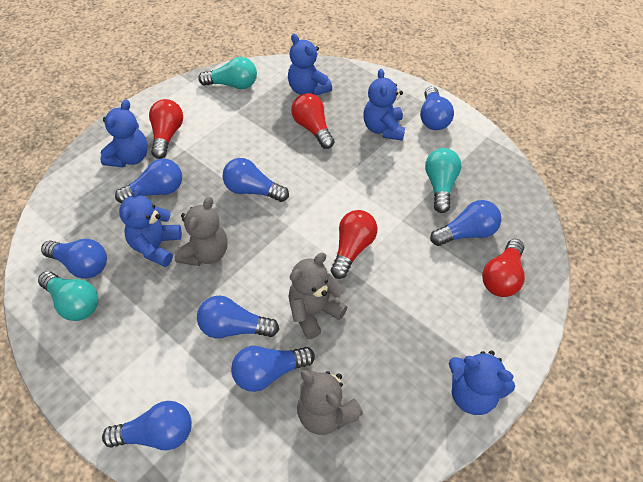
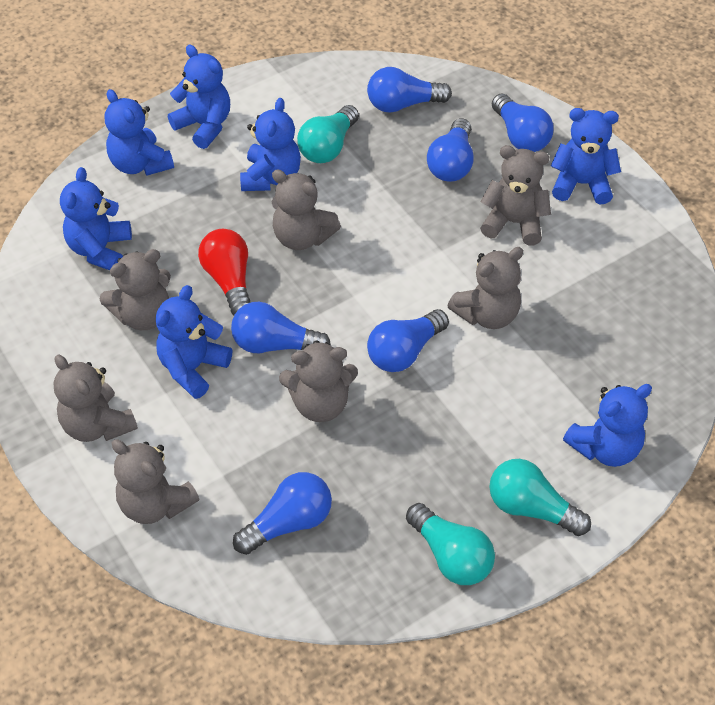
blue light bulb: 8 -> 6
blue teddy bear: 5 -> 7
grey teddy bear: 3 -> 7
red light bulb: 4 -> 1

